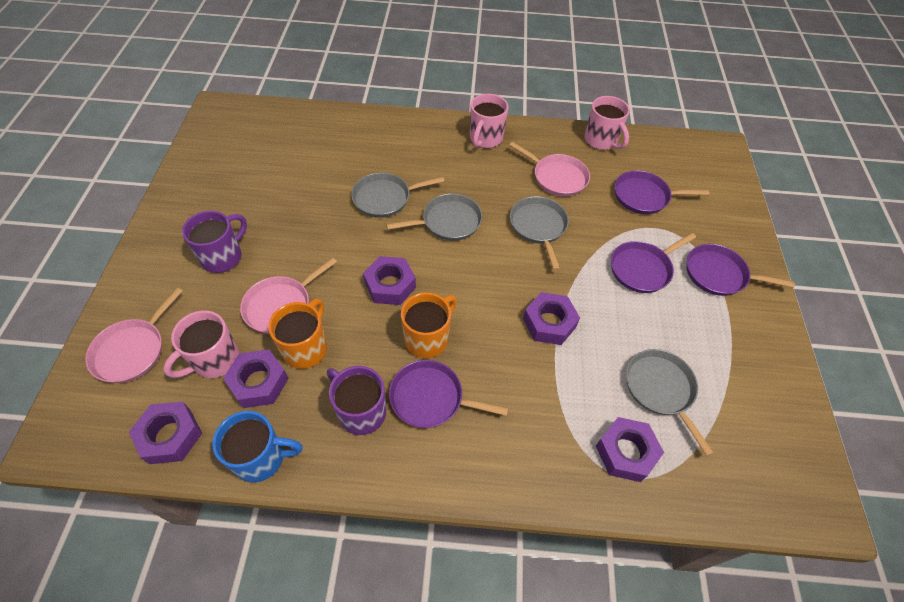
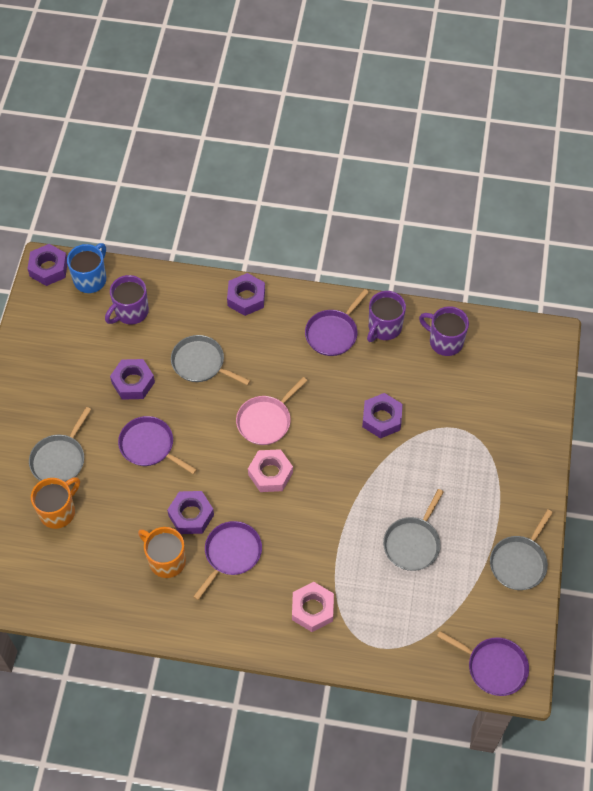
pink mug: 3 -> 0
pink nut: 0 -> 2
pink pan: 3 -> 1
purple mug: 2 -> 3

